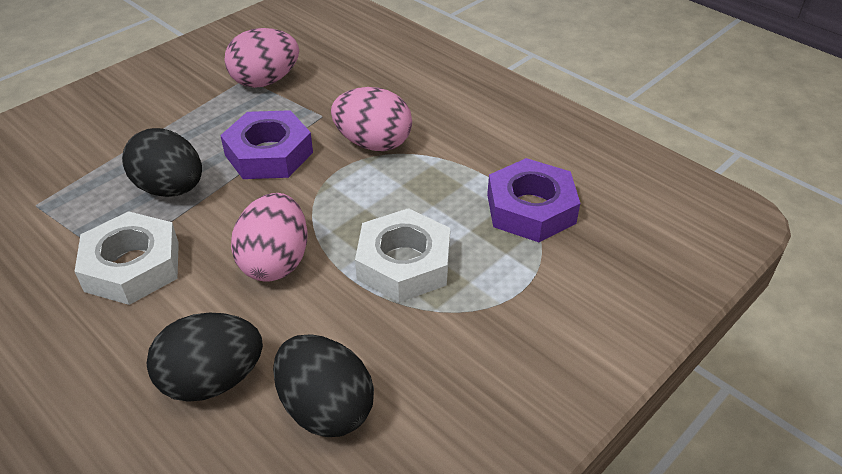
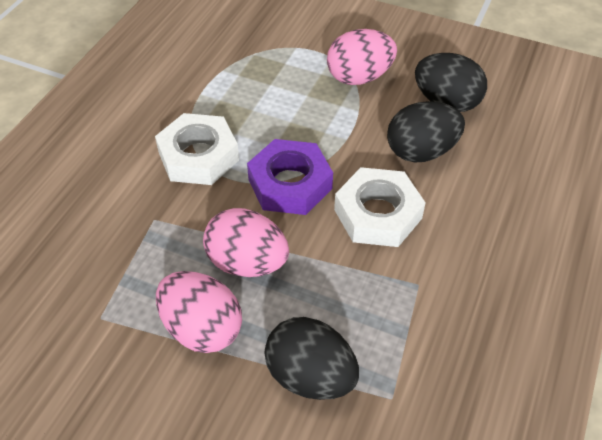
purple nut: 2 -> 1

